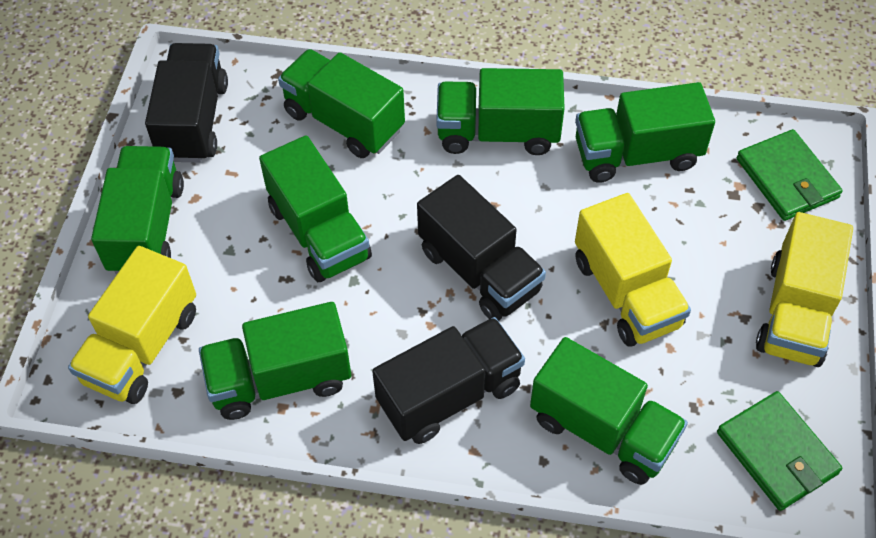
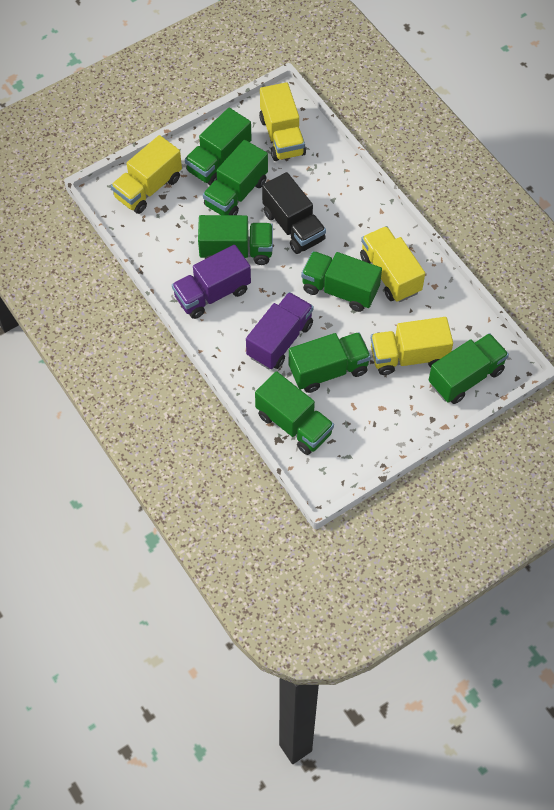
black truck: 3 -> 1
green wallet: 2 -> 0
purple truck: 0 -> 2
yellow truck: 3 -> 4

